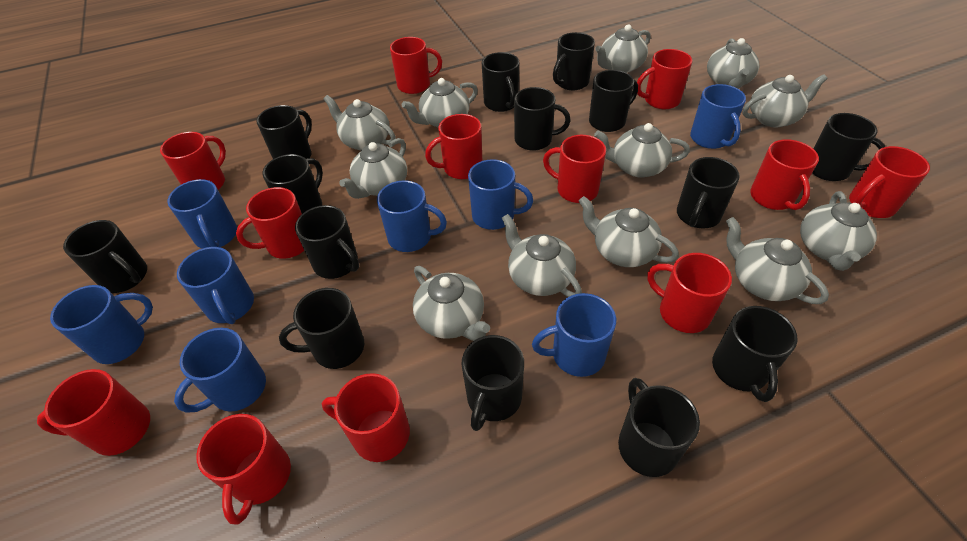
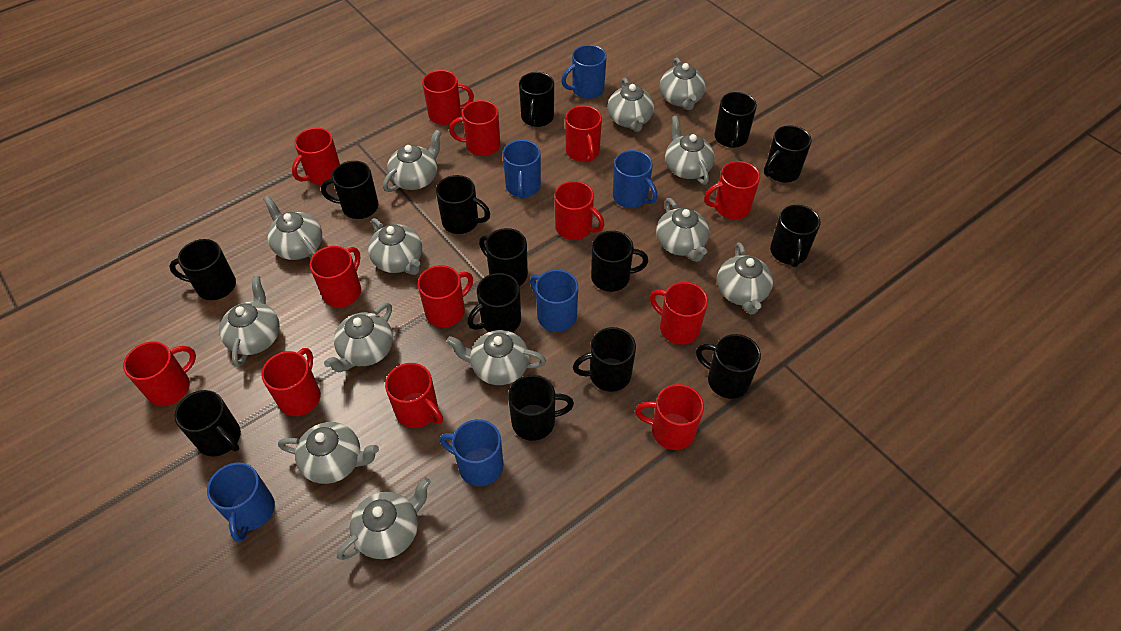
blue mug: 8 -> 6
grey teapot: 12 -> 13
red mug: 12 -> 13

